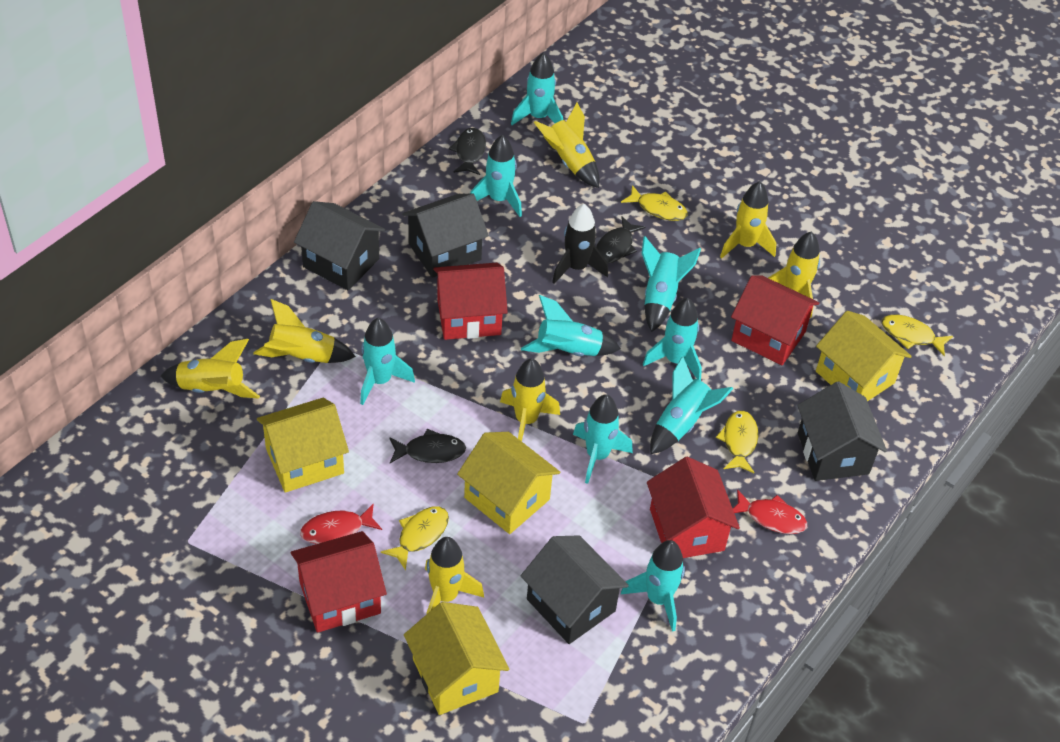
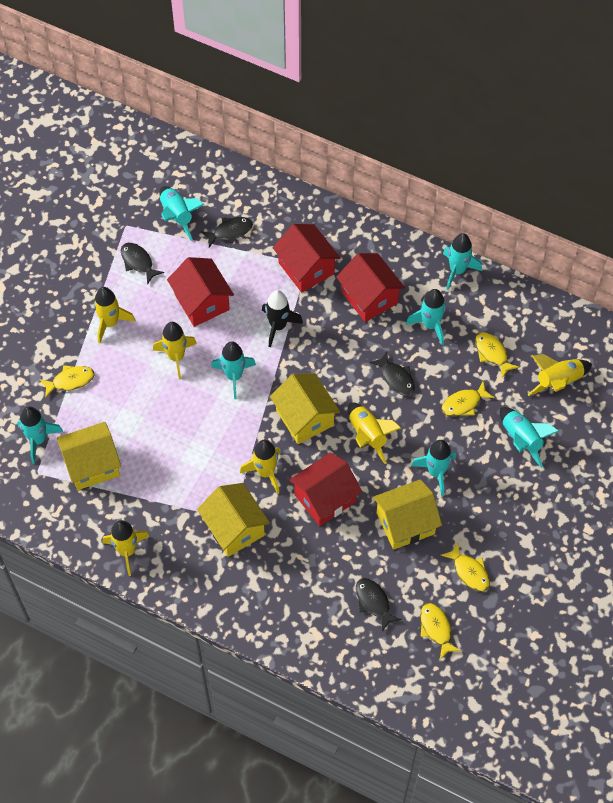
black fish: 3 -> 4
black house: 4 -> 0
red fish: 2 -> 0
turquoise rocket: 9 -> 7
yellow fish: 4 -> 5
yellow rocket: 7 -> 6

